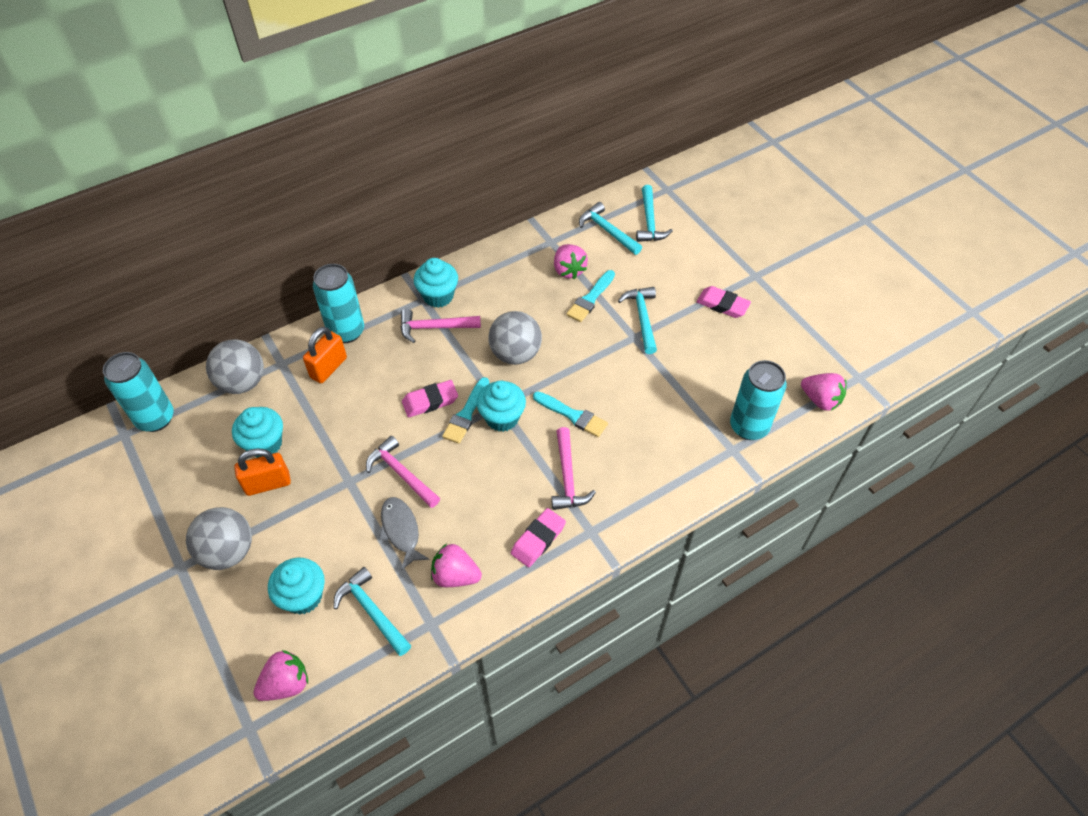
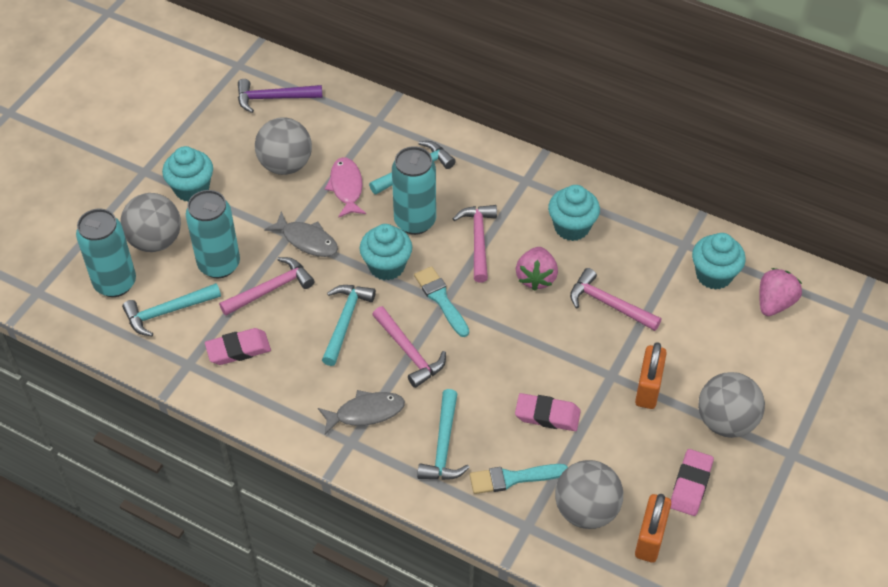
grey ball: 3 -> 4
grey fish: 1 -> 2
pink fish: 0 -> 1
pink hammer: 3 -> 4
pink strawberry: 4 -> 2
purple hammer: 0 -> 1
turquoise brush: 3 -> 2

